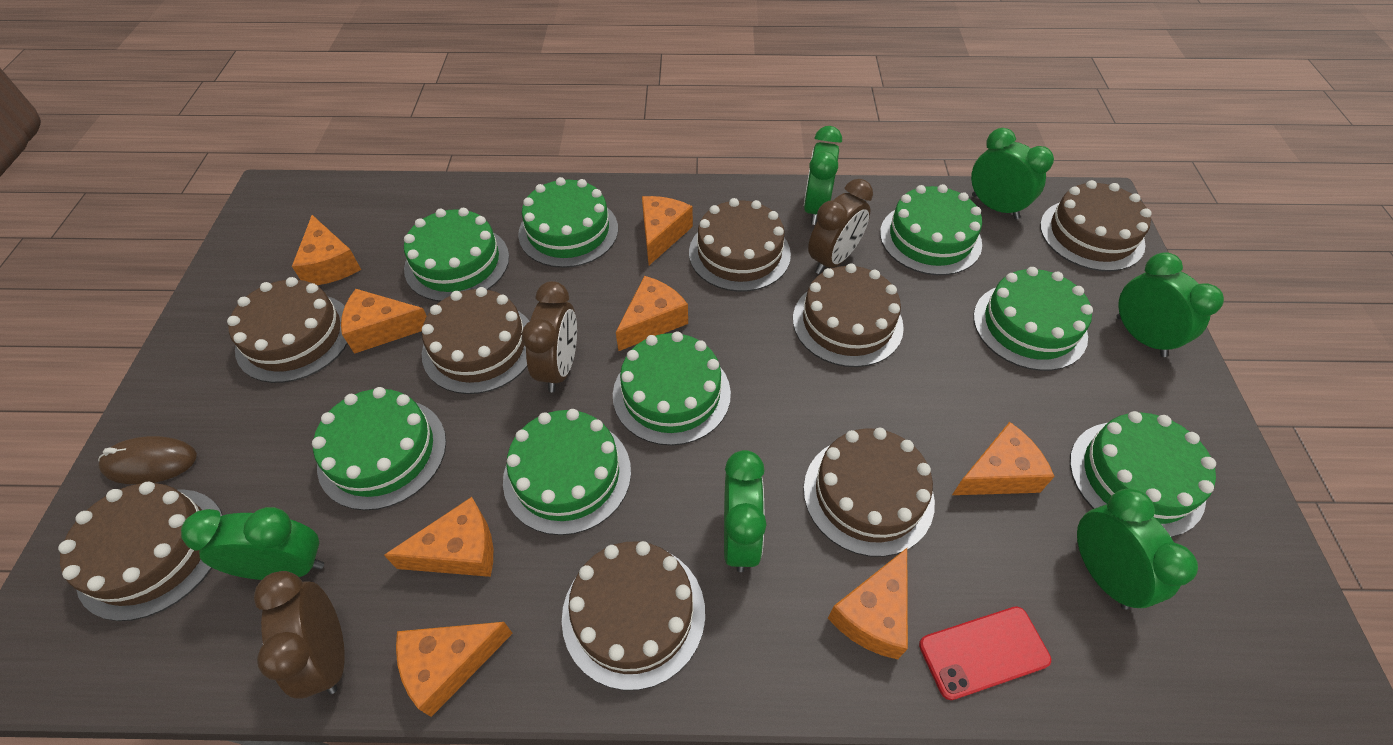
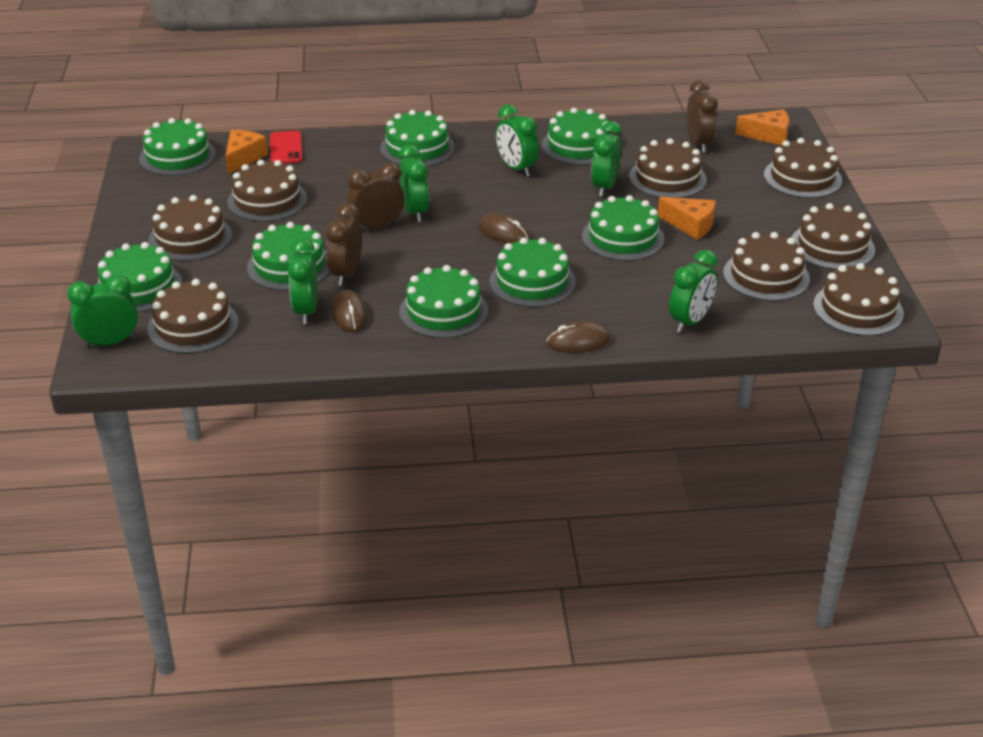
brown mouse: 1 -> 3
orange cheese: 8 -> 3

